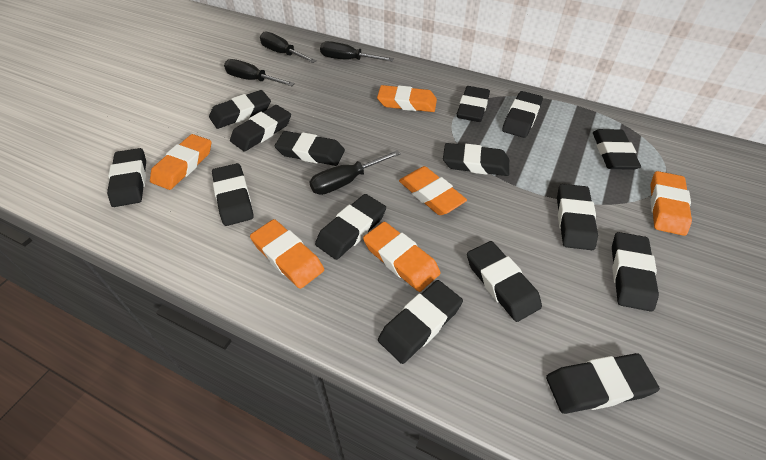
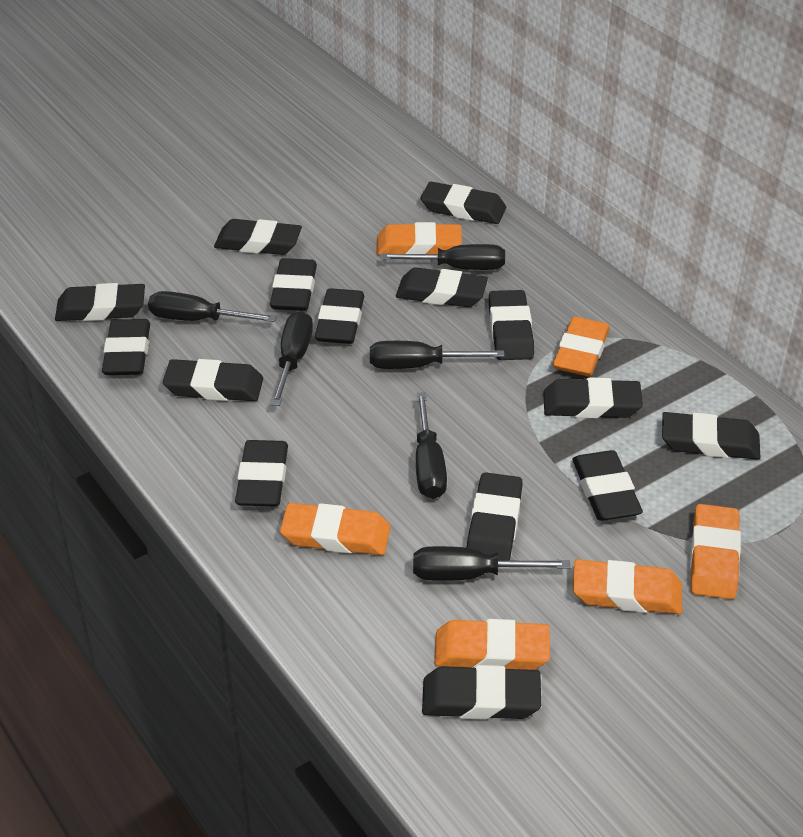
black screwdriver: 4 -> 6

